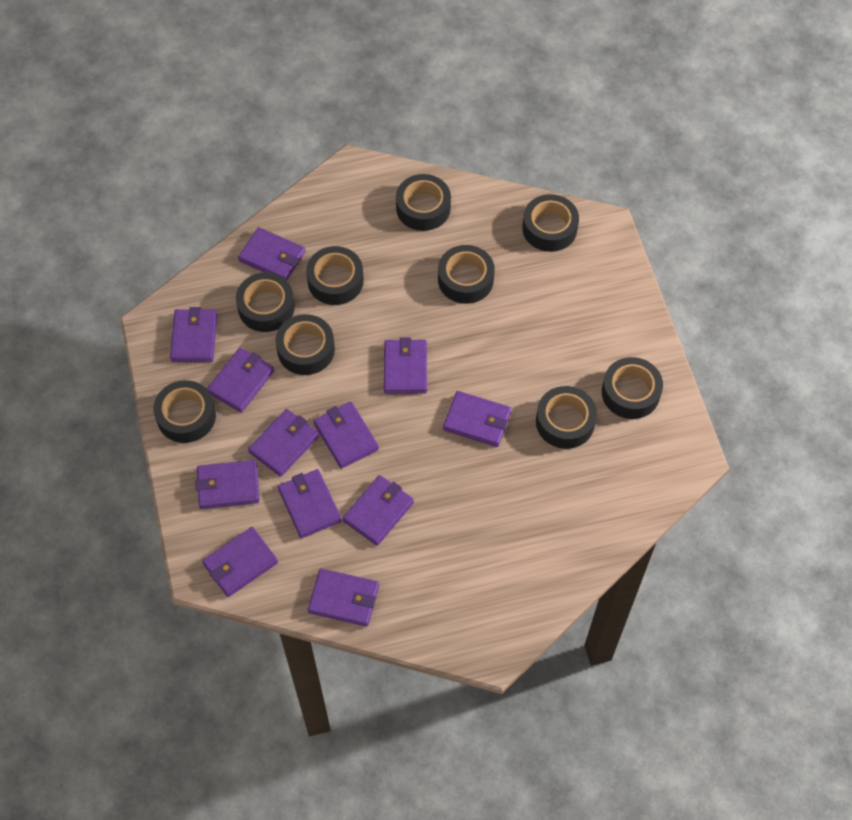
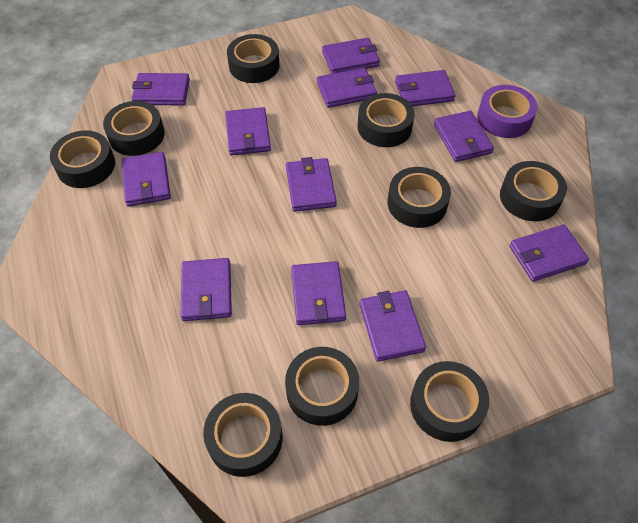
purple tape: 0 -> 1

